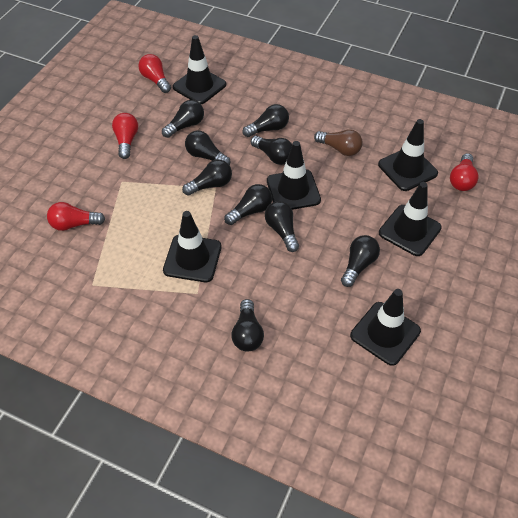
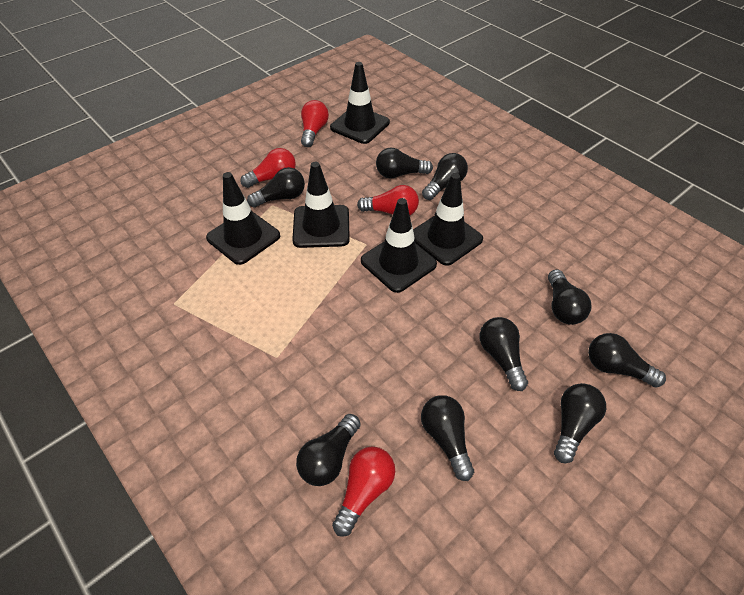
black traffic cone: 6 -> 5
brown light bulb: 1 -> 0

